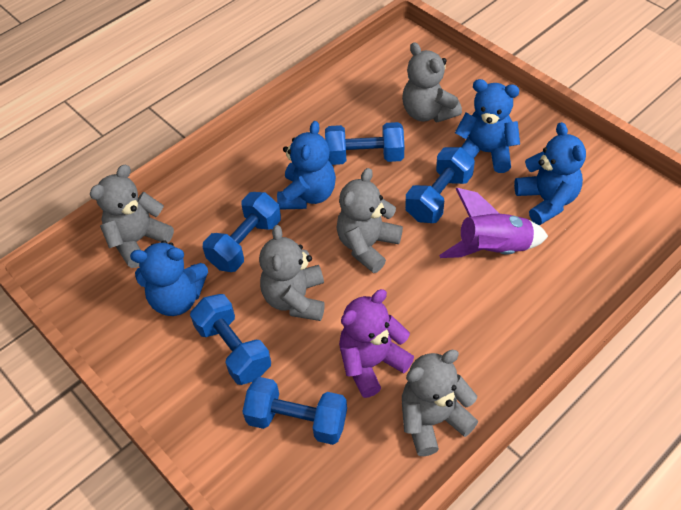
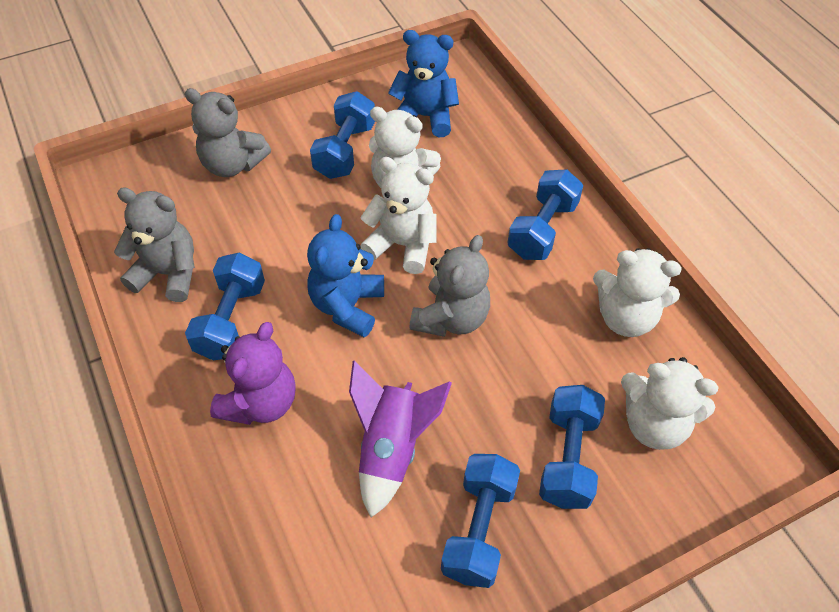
blue teddy bear: 4 -> 2
grey teddy bear: 5 -> 3
white teddy bear: 0 -> 4

